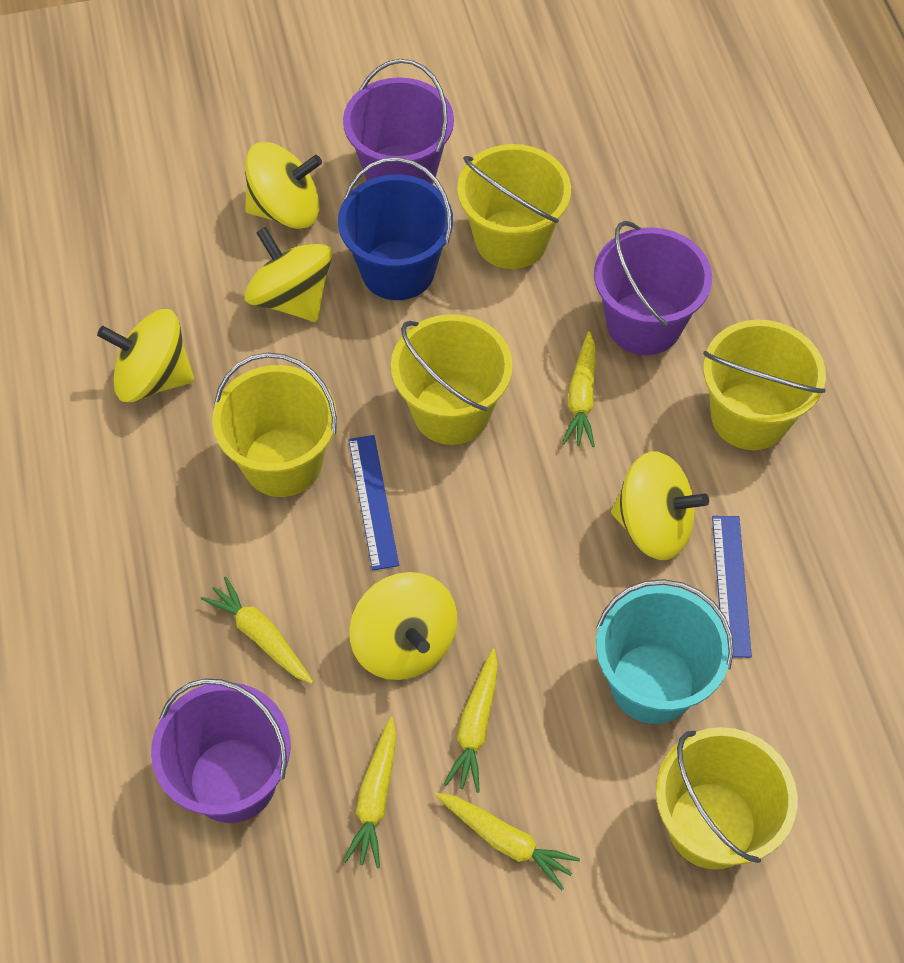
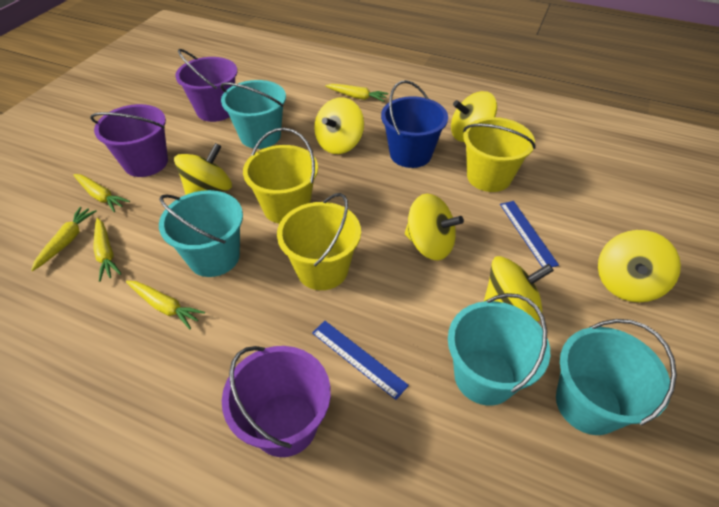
turquoise bucket: 1 -> 4
yellow bucket: 5 -> 3
yellow spinning top: 5 -> 6

